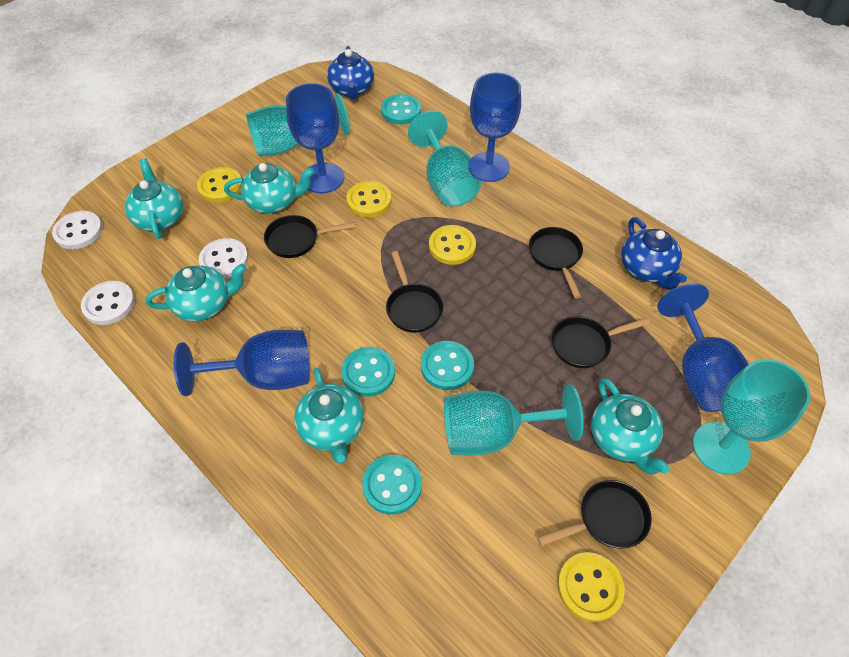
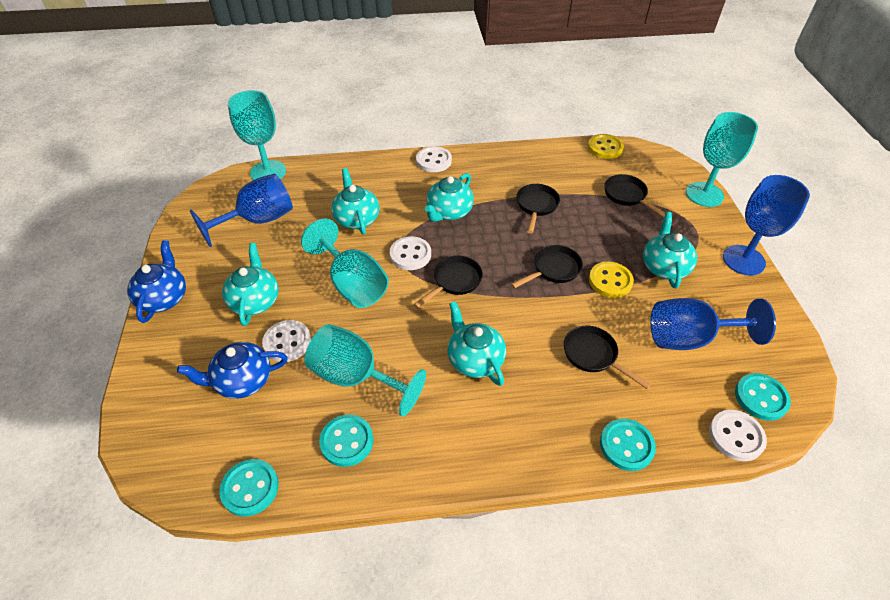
blue goblet: 4 -> 3
white button: 3 -> 4
yellow button: 4 -> 2

